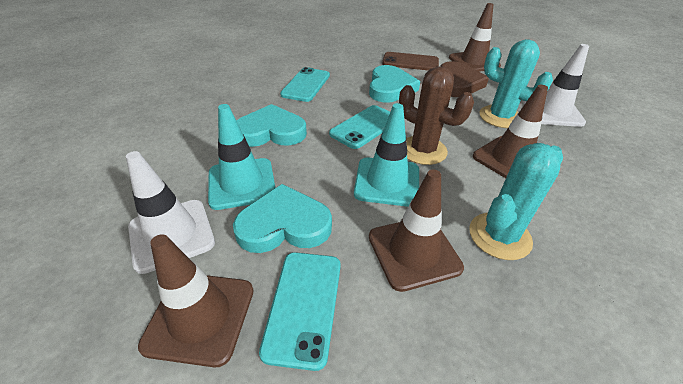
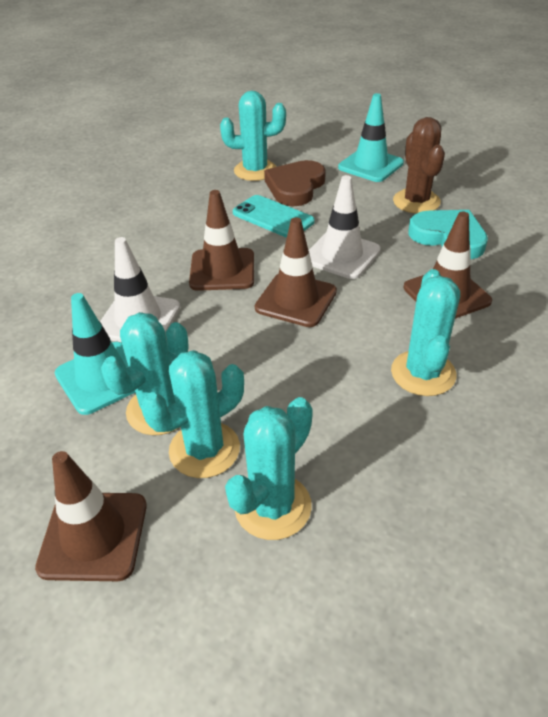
brown phone: 1 -> 0
turquoise cactus: 2 -> 5
turquoise heart: 3 -> 1
turquoise phone: 3 -> 1

